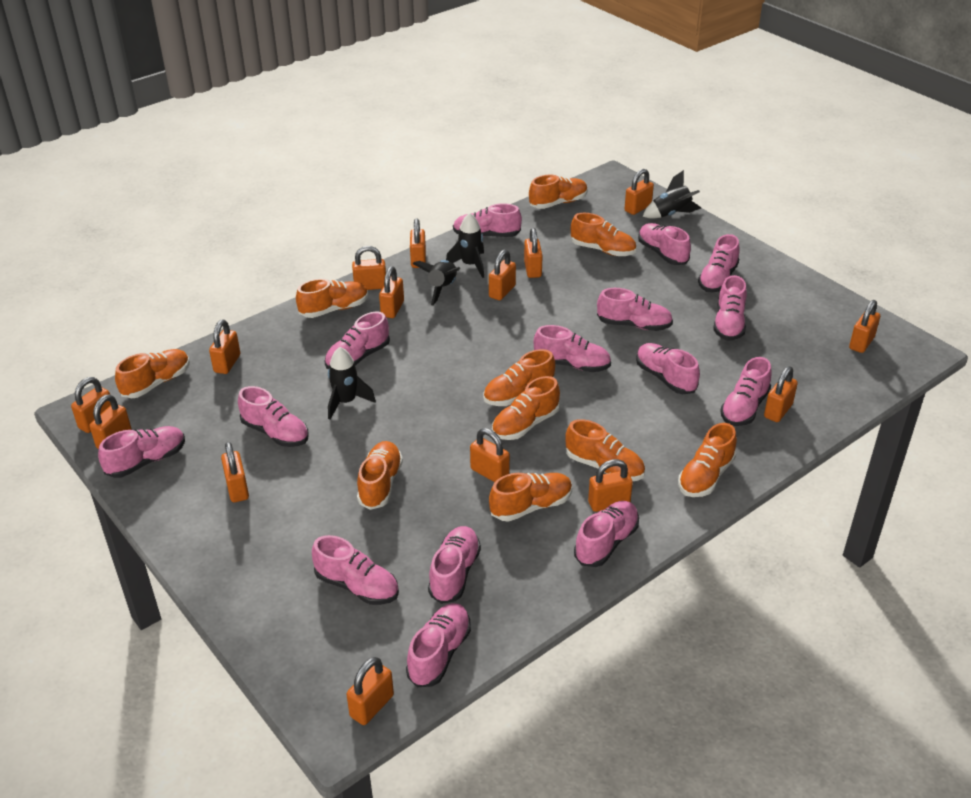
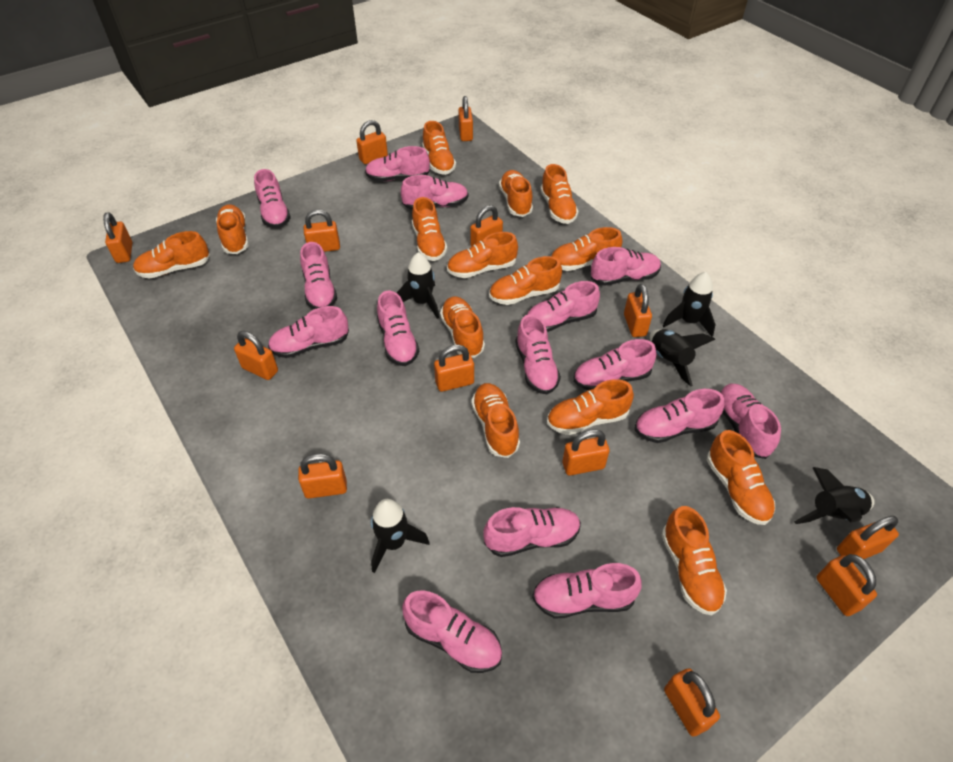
black rocket: 4 -> 5
orange padlock: 15 -> 13
orange shoe: 10 -> 14

